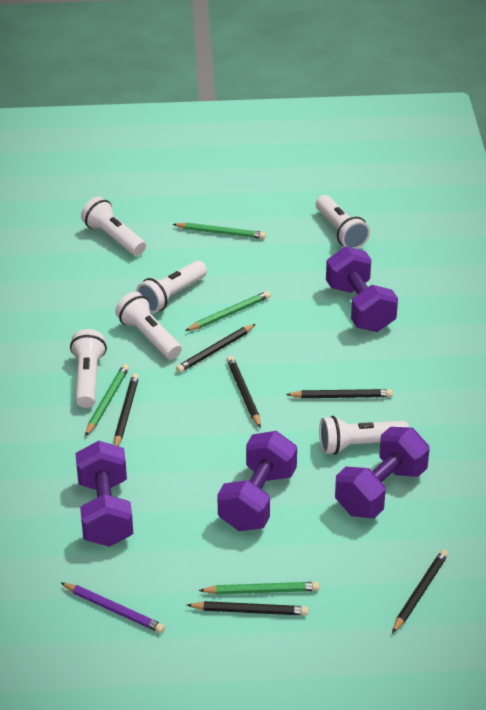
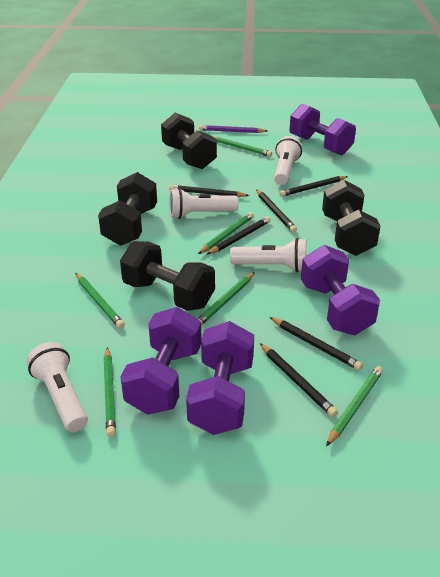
black dumbbell: 0 -> 4
green pencil: 4 -> 6
white flashlight: 6 -> 4

